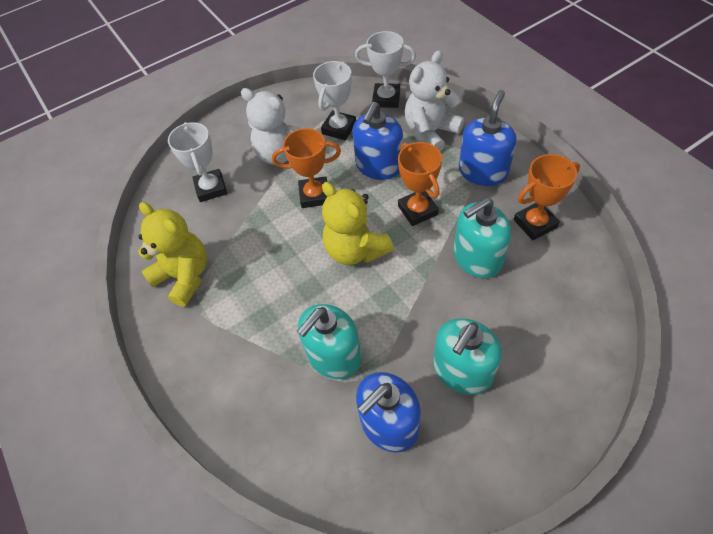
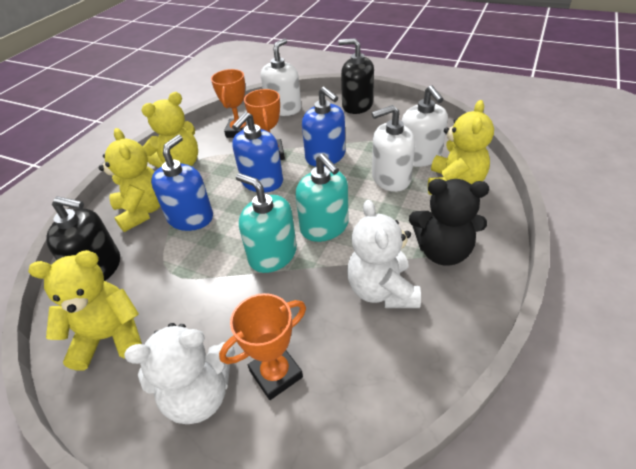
black soap dispenser: 0 -> 2
black teddy bear: 0 -> 1
turquoise soap dispenser: 3 -> 2
white soap dispenser: 0 -> 3
white trophy: 3 -> 0
yellow teddy bear: 2 -> 4

